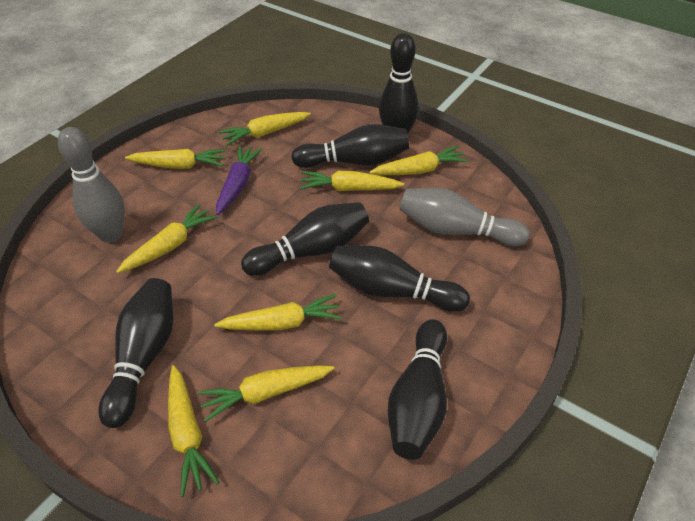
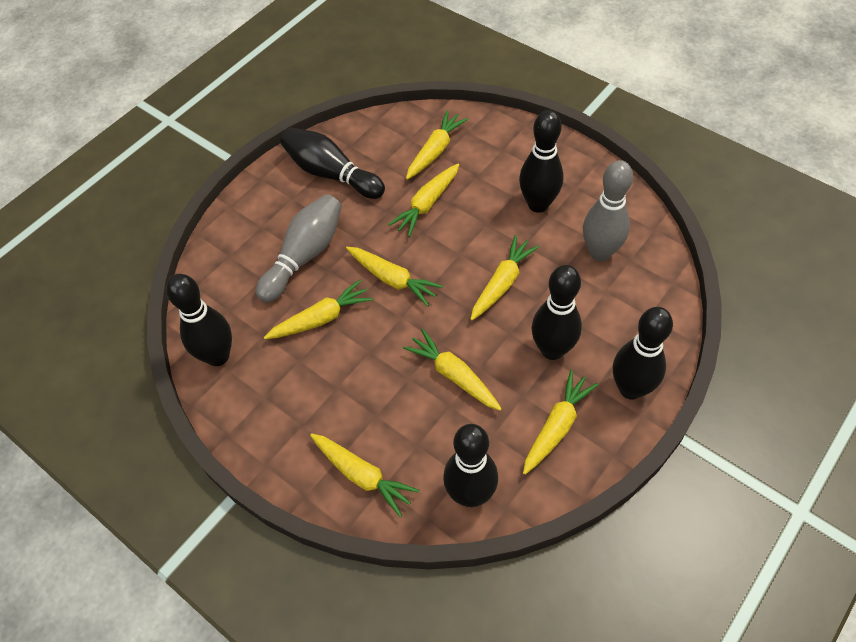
purple carrot: 1 -> 0

